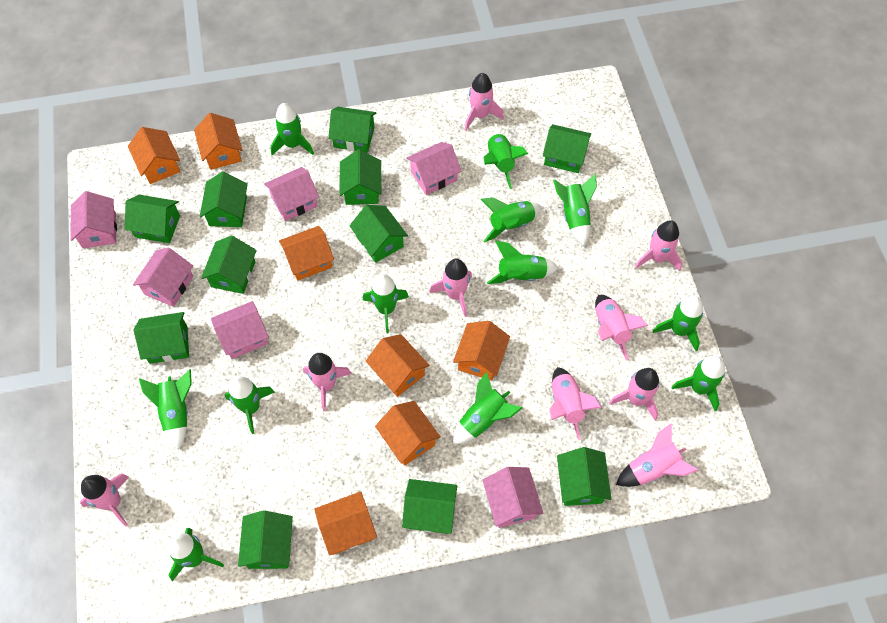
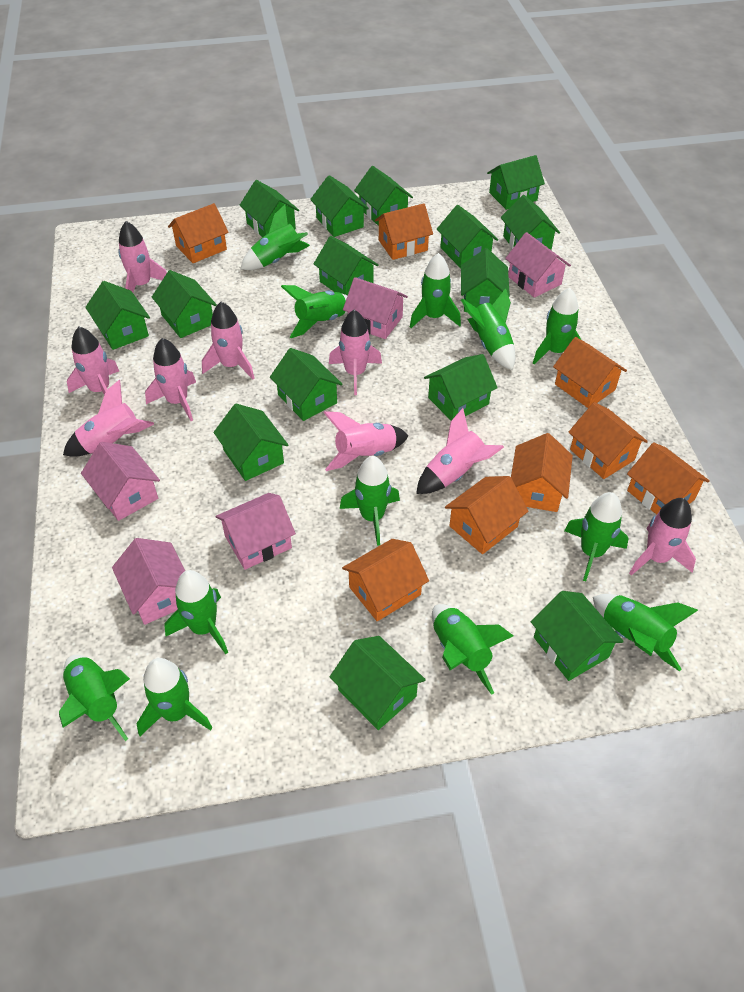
green house: 11 -> 15
orange house: 7 -> 8
pink house: 6 -> 5

